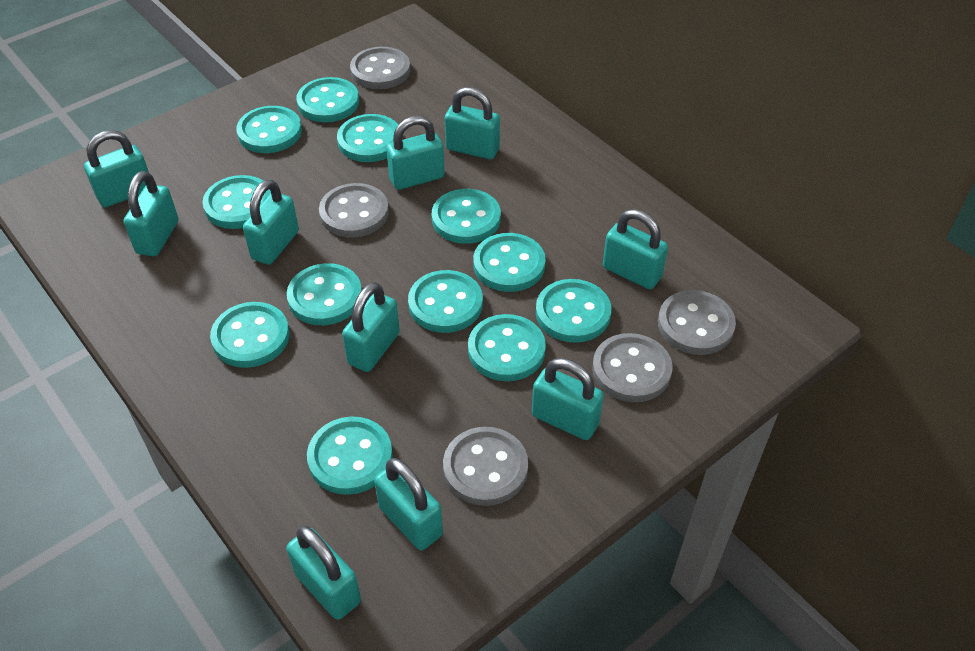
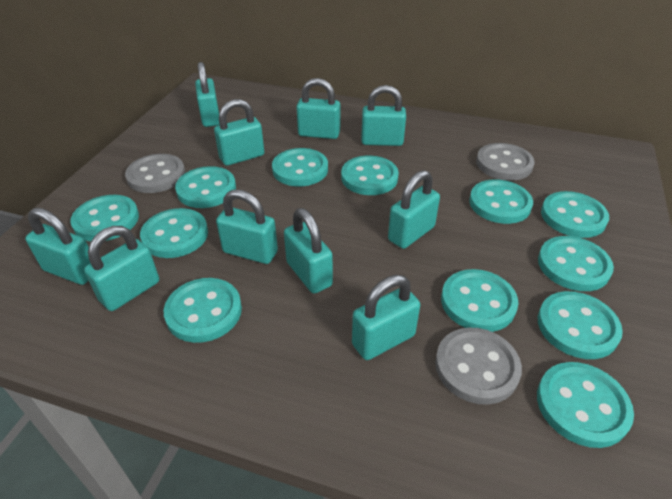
grey button: 5 -> 3

